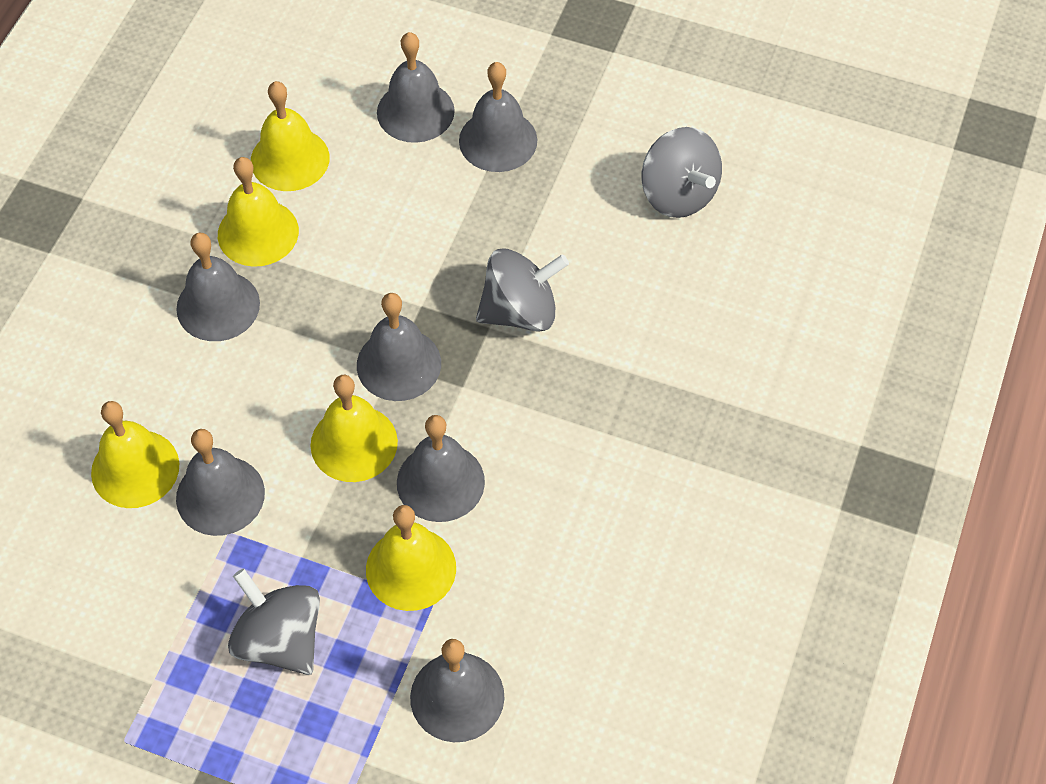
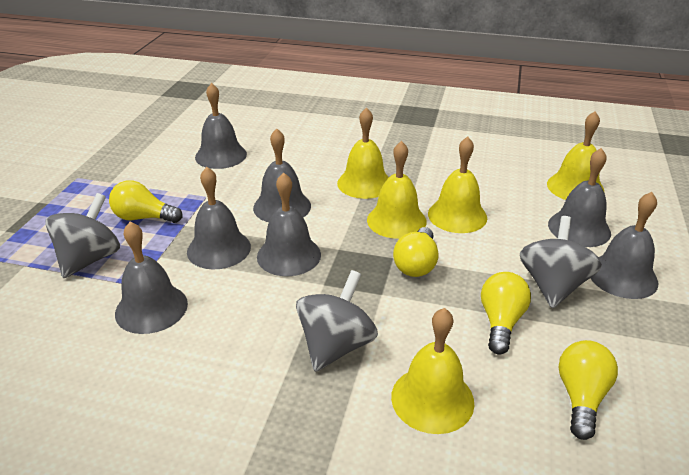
yellow light bulb: 0 -> 4

